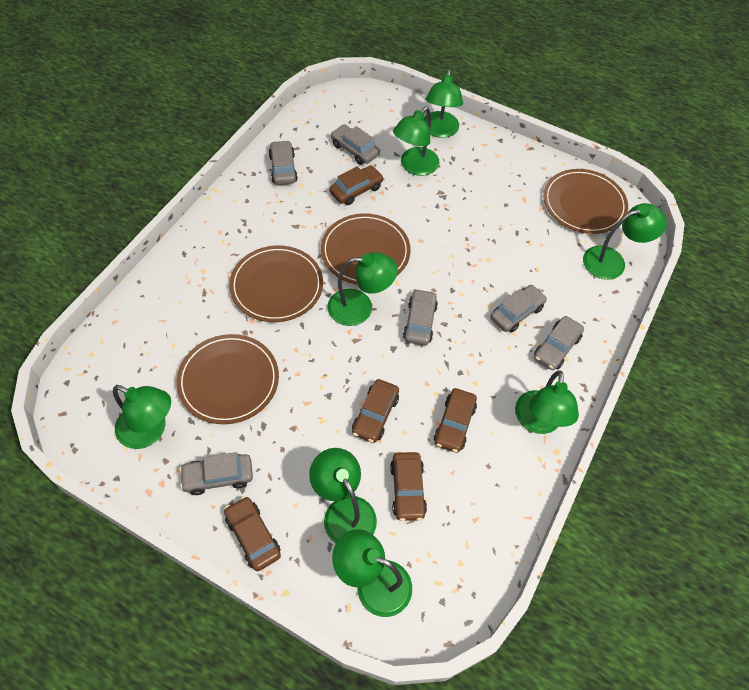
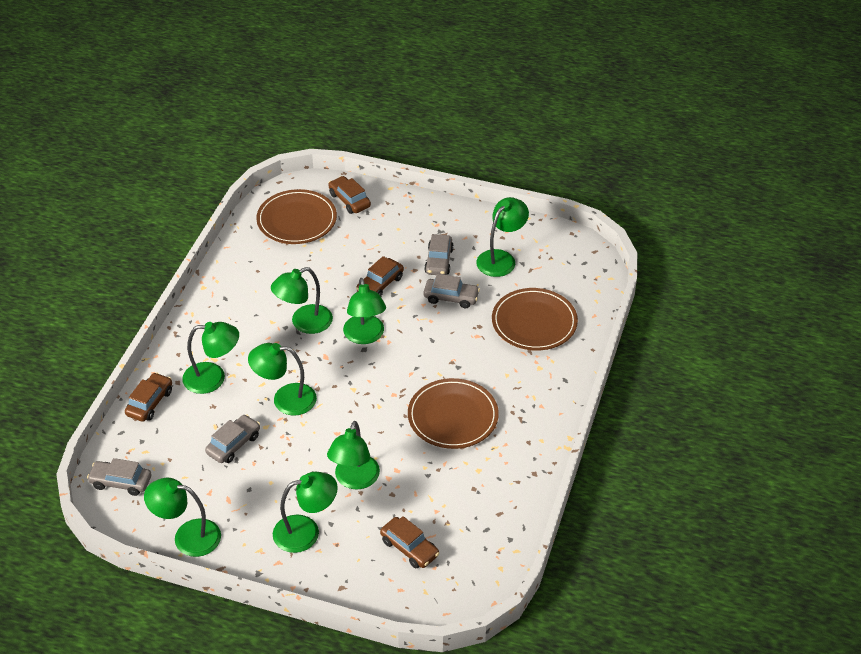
brown car: 5 -> 4
brown plate: 4 -> 3
grey car: 6 -> 4

